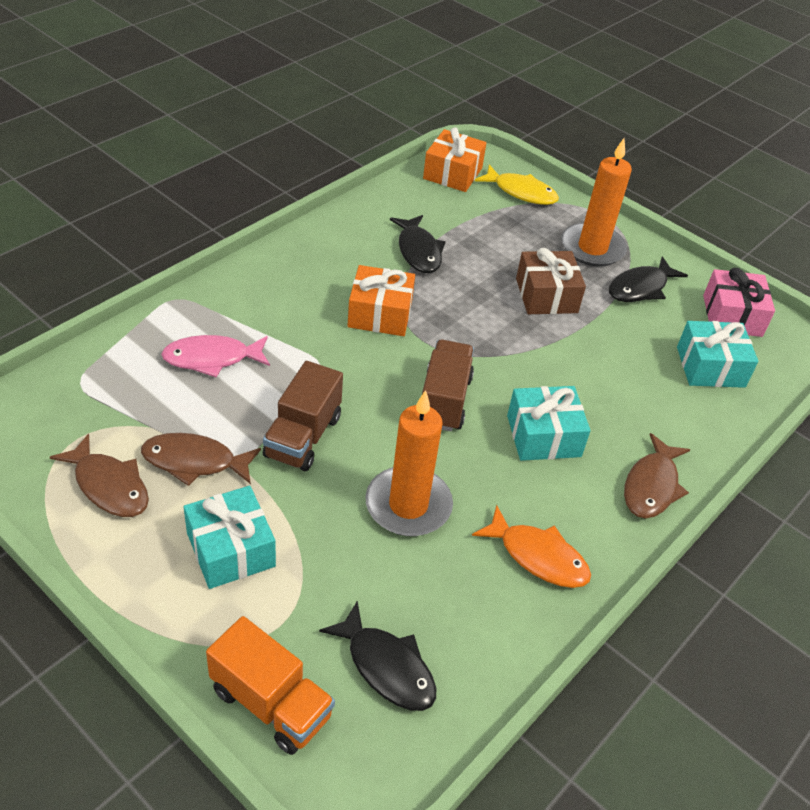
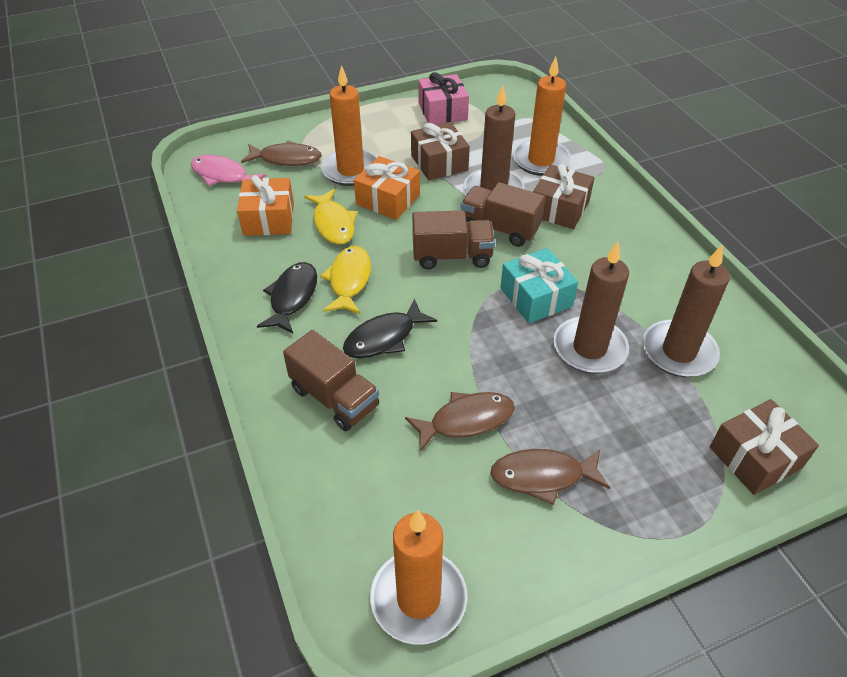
black fish: 3 -> 2
brown candle: 0 -> 3
brown gift: 1 -> 3
brown truck: 2 -> 3
orange candle: 2 -> 3
orange fish: 1 -> 0
orange truck: 1 -> 0
turquoise gift: 3 -> 1
yellow fish: 1 -> 2

